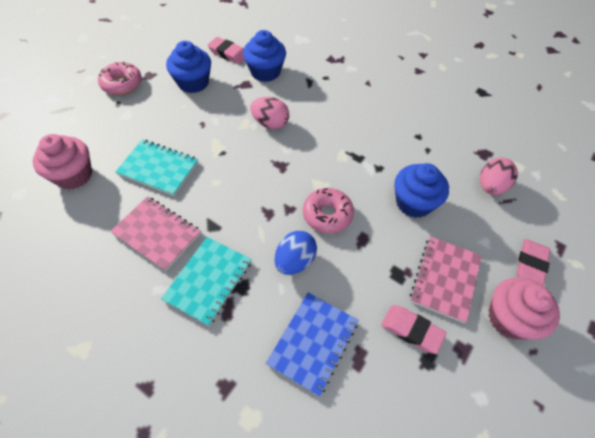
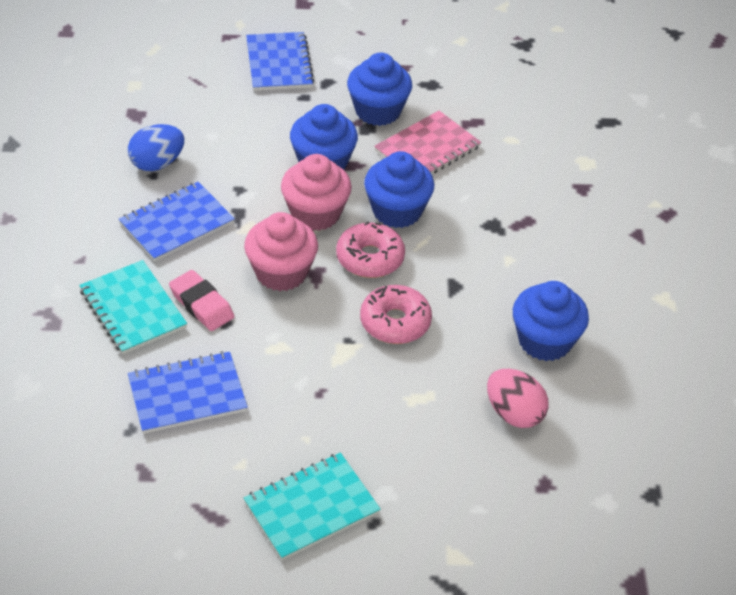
blue cupcake: 3 -> 4
blue notebook: 1 -> 3
pink egg: 2 -> 1
pink eraser: 3 -> 1
pink notebook: 2 -> 1

